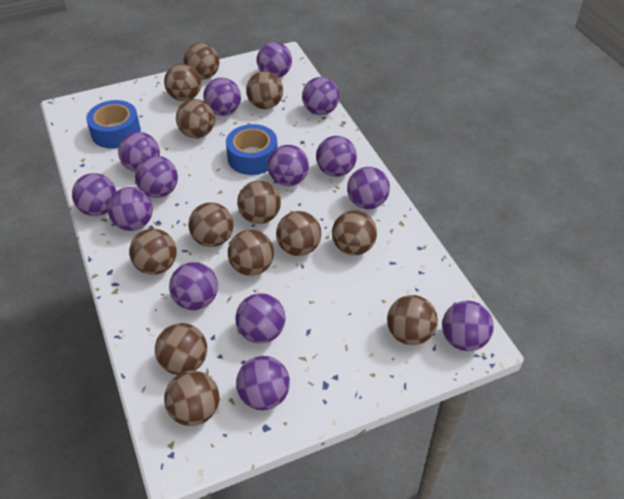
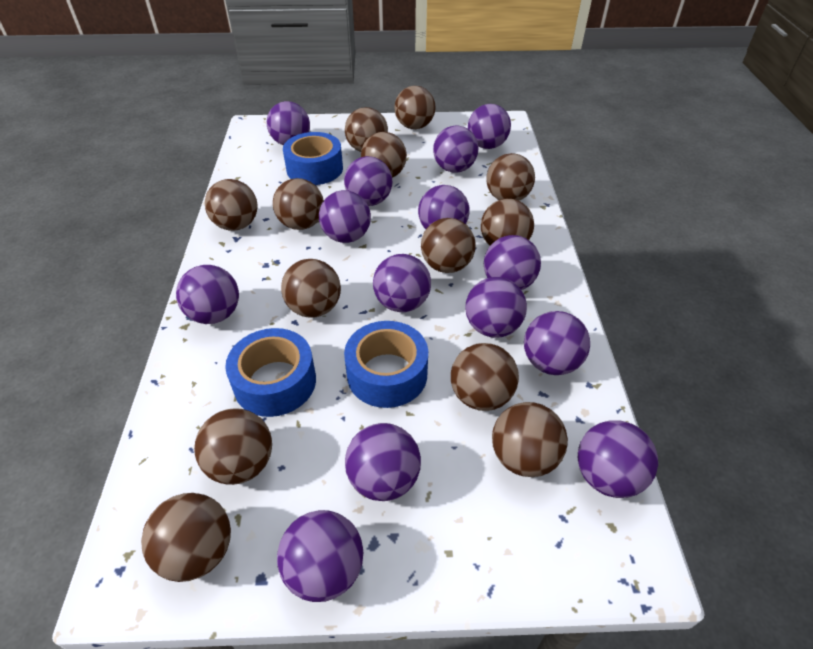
blue tape: 2 -> 3

